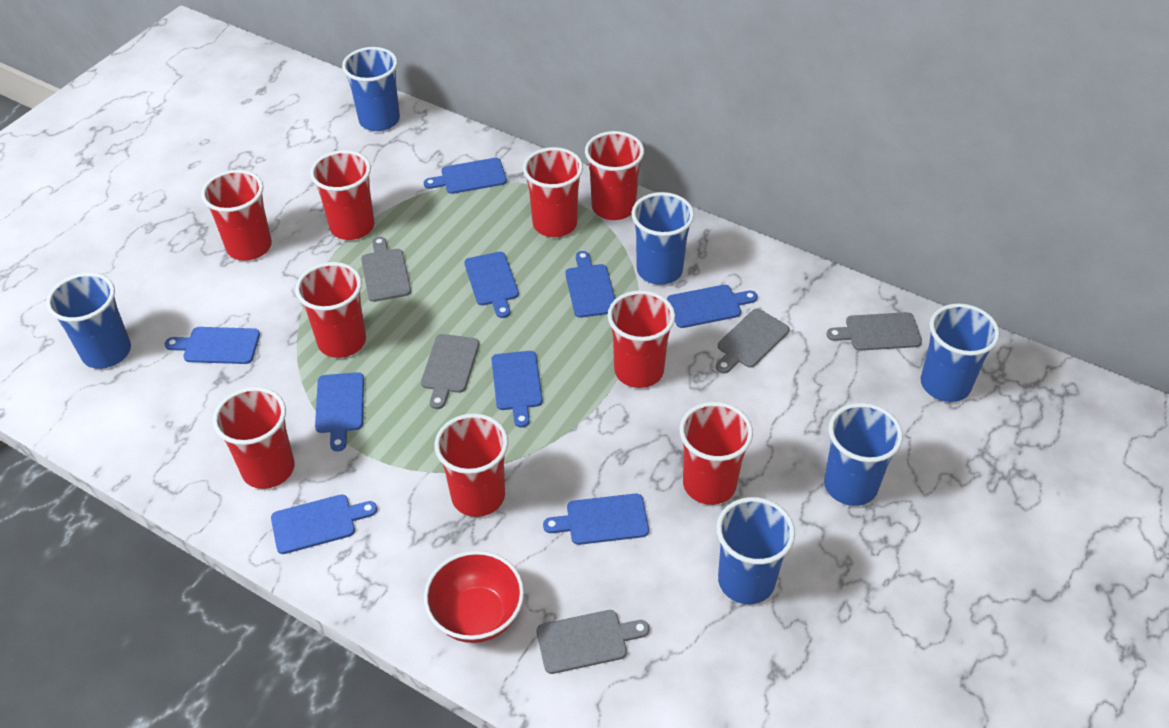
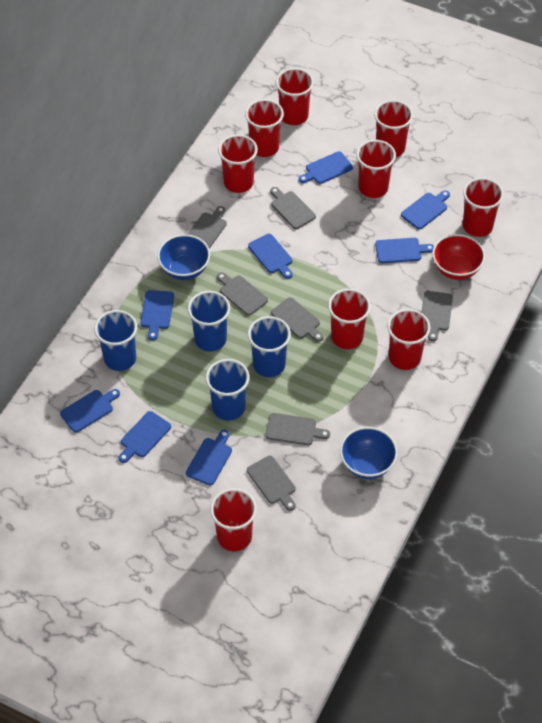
blue bowl: 0 -> 2
blue cup: 6 -> 4
blue cutting board: 9 -> 8
grey cutting board: 5 -> 7

